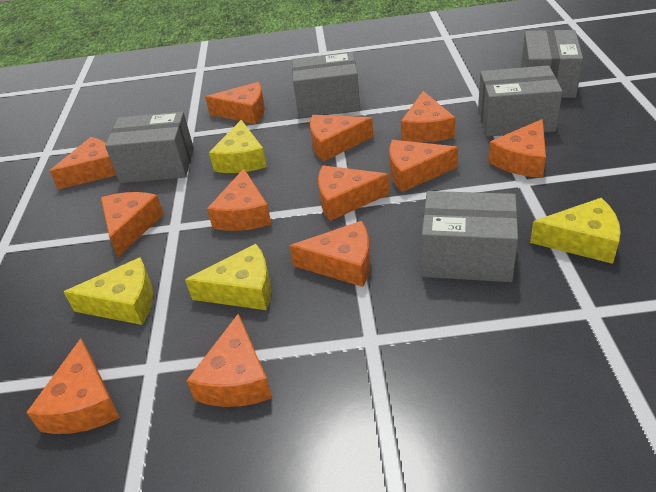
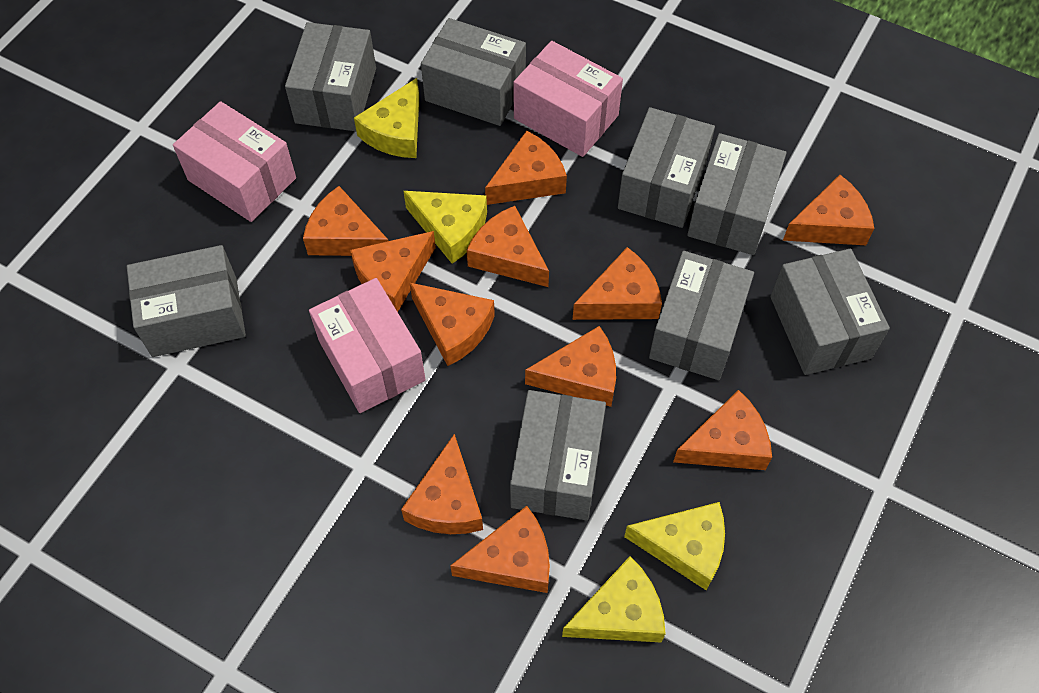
grey box: 5 -> 8
orange cheese: 12 -> 11
pink box: 0 -> 3

